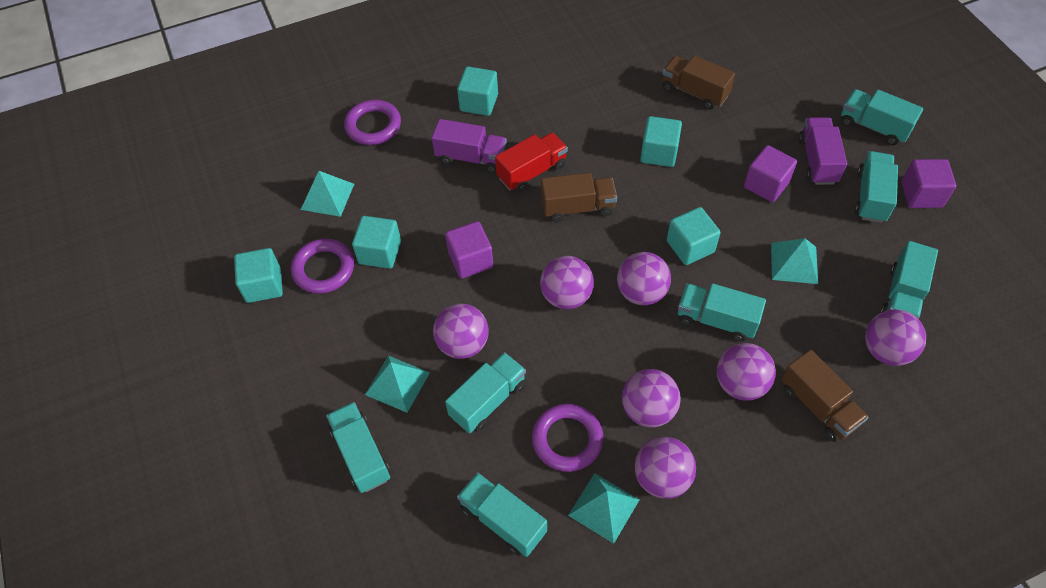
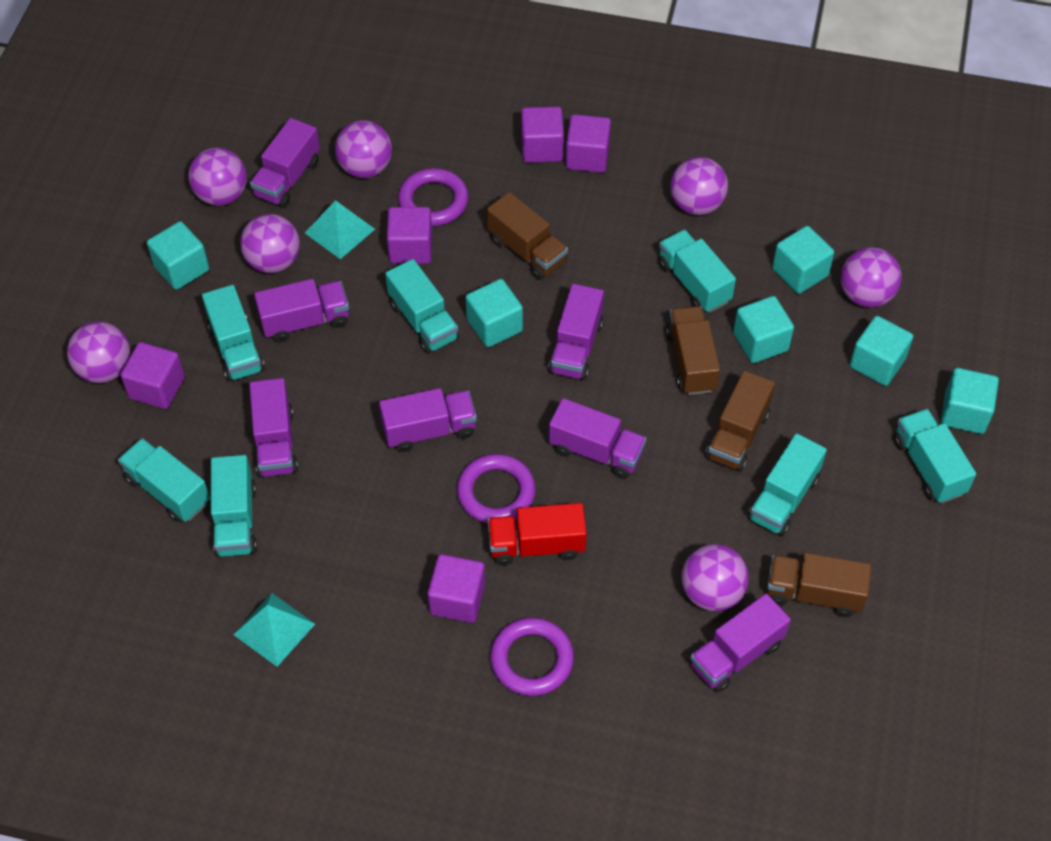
brown truck: 3 -> 4
purple cube: 3 -> 5
purple truck: 2 -> 7
turquoise cube: 5 -> 6
turquoise pyramid: 4 -> 2

